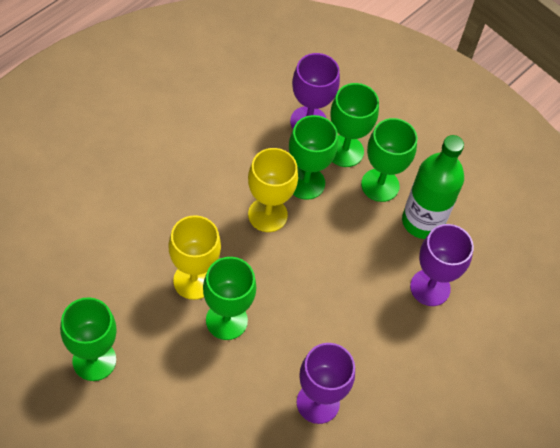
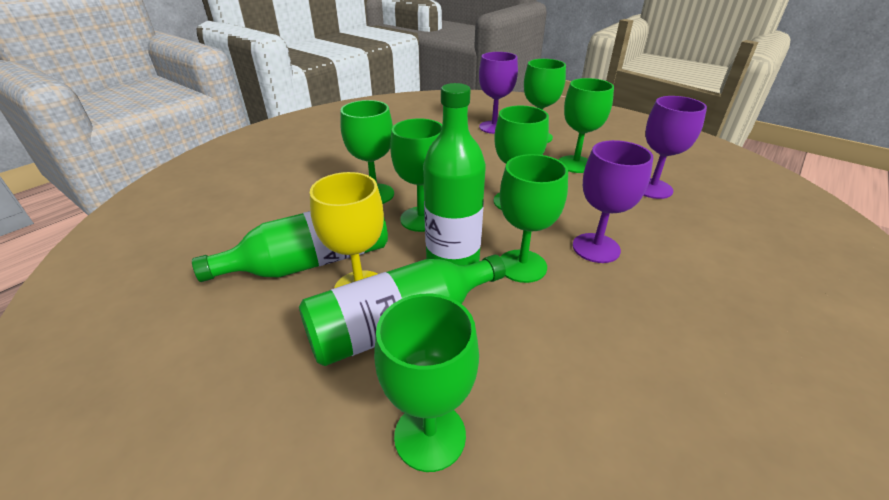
green bottle: 1 -> 3
green goblet: 5 -> 7
yellow goblet: 2 -> 1

